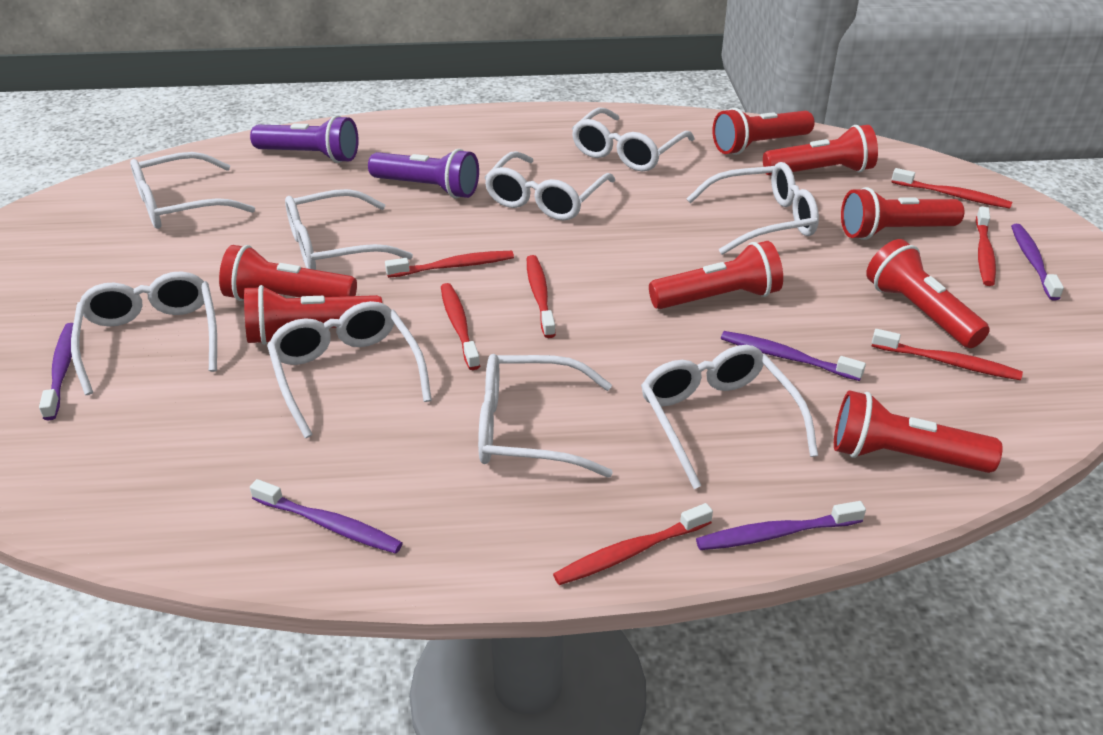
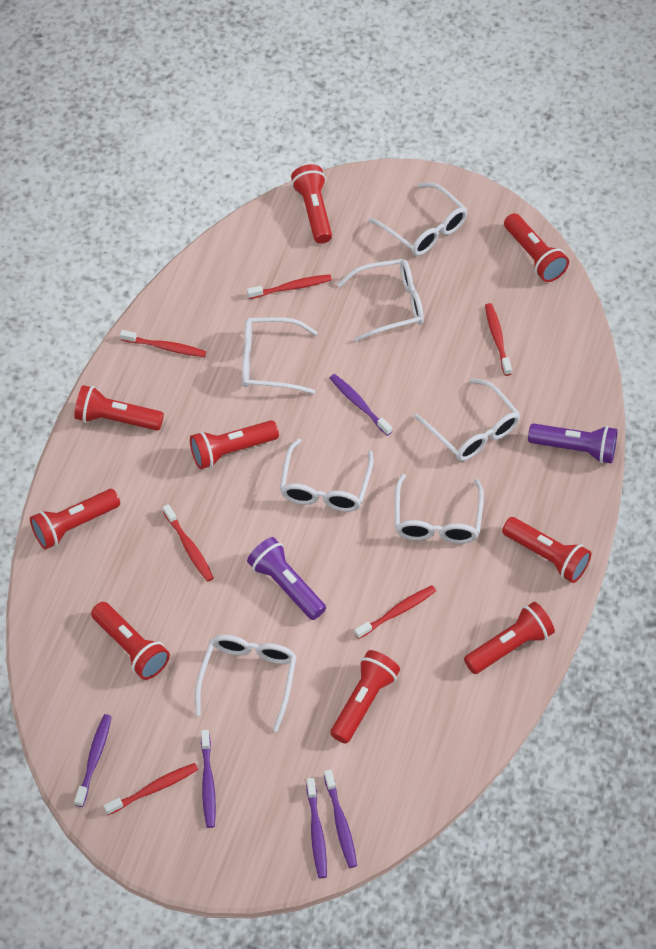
red flashlight: 8 -> 9
red toothbrush: 7 -> 6
white glasses: 9 -> 7

